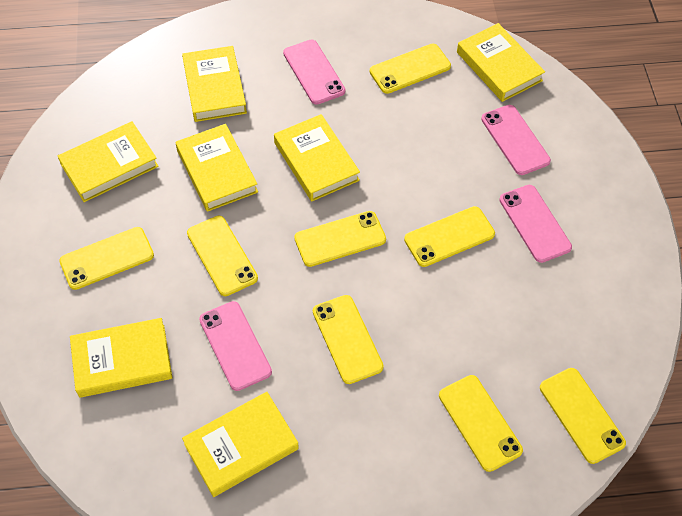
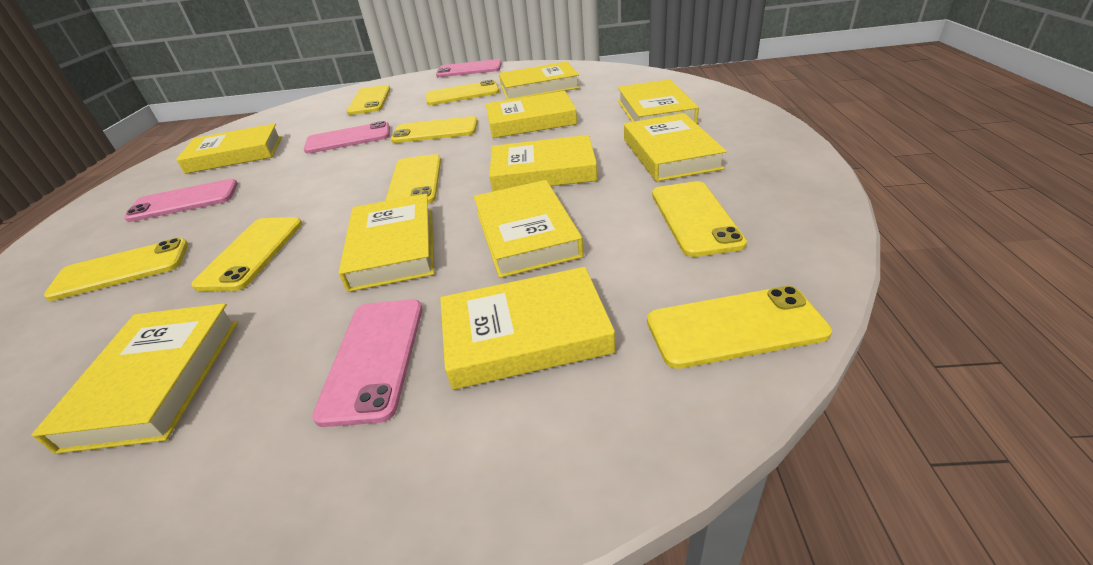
yellow book: 7 -> 10

